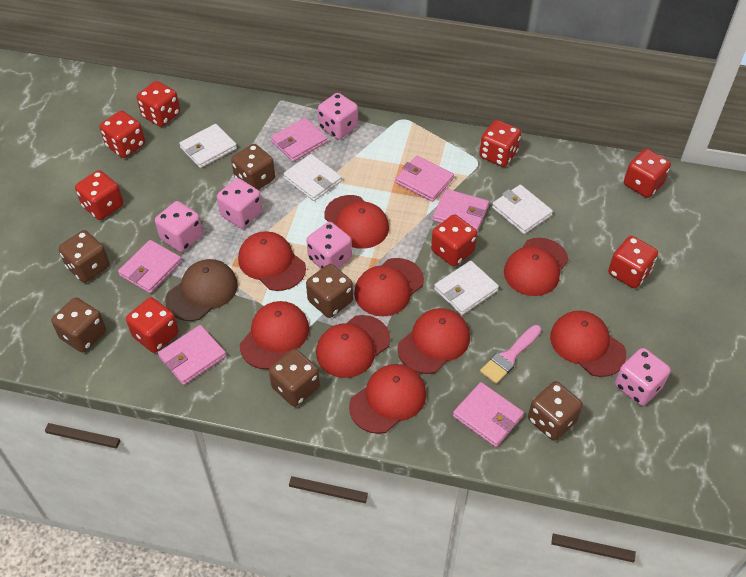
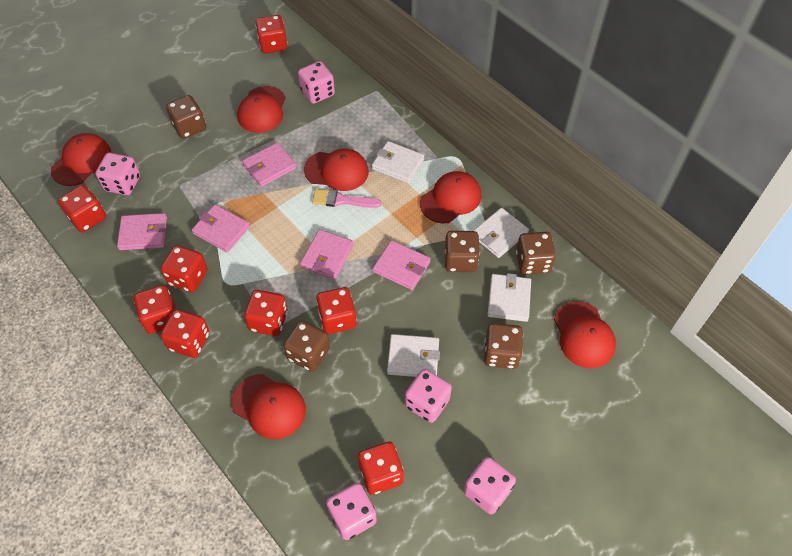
brown cap: 1 -> 0
brown dice: 6 -> 5
pink wallet: 6 -> 5
red cap: 9 -> 6

